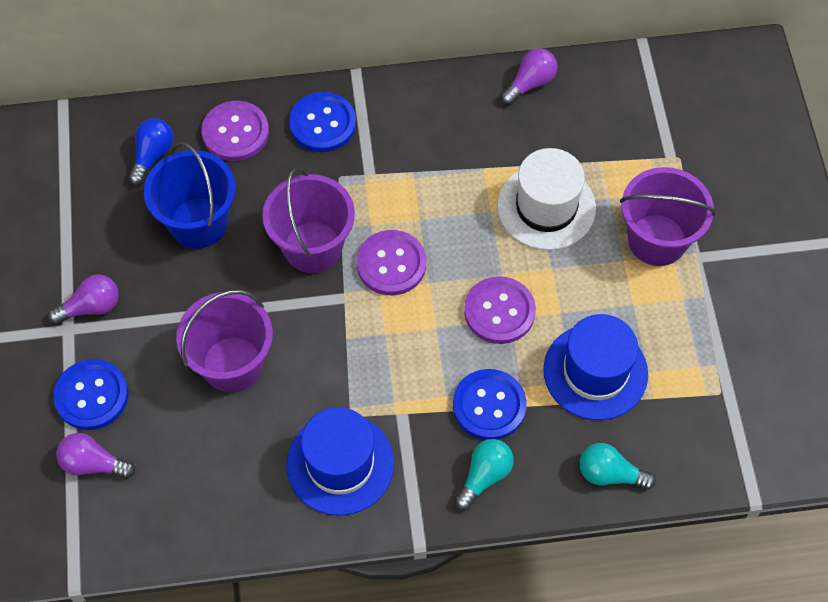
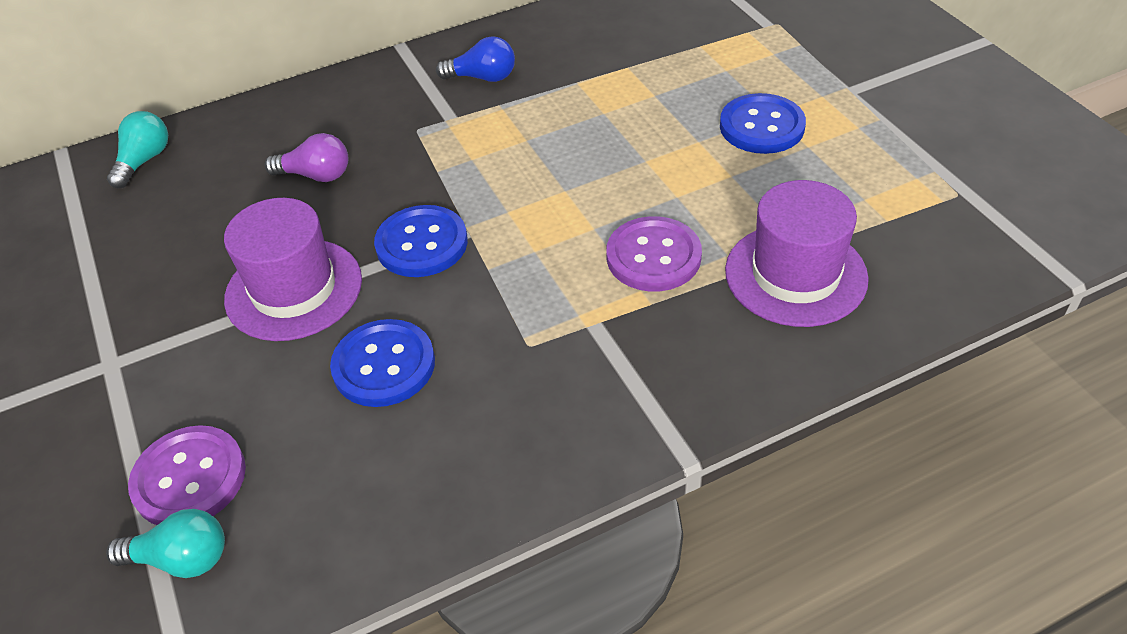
blue bucket: 1 -> 0
blue hat: 2 -> 0
purple bucket: 3 -> 0
purple button: 3 -> 2
purple hat: 0 -> 2
purple light bulb: 3 -> 1
white hat: 1 -> 0

